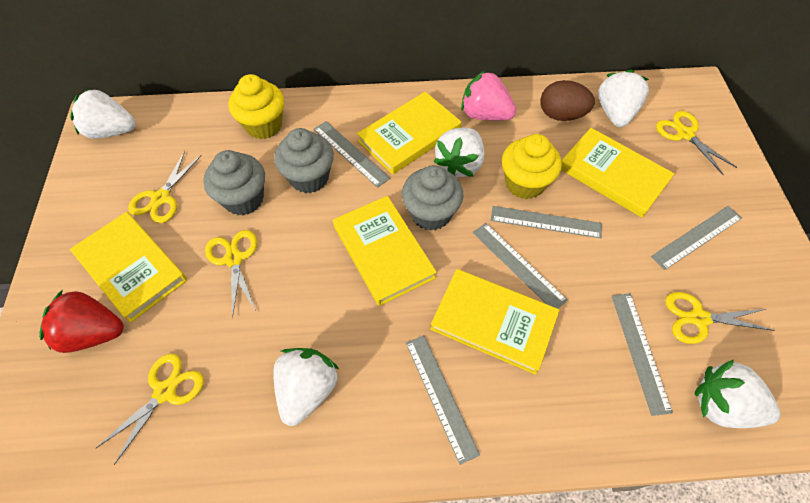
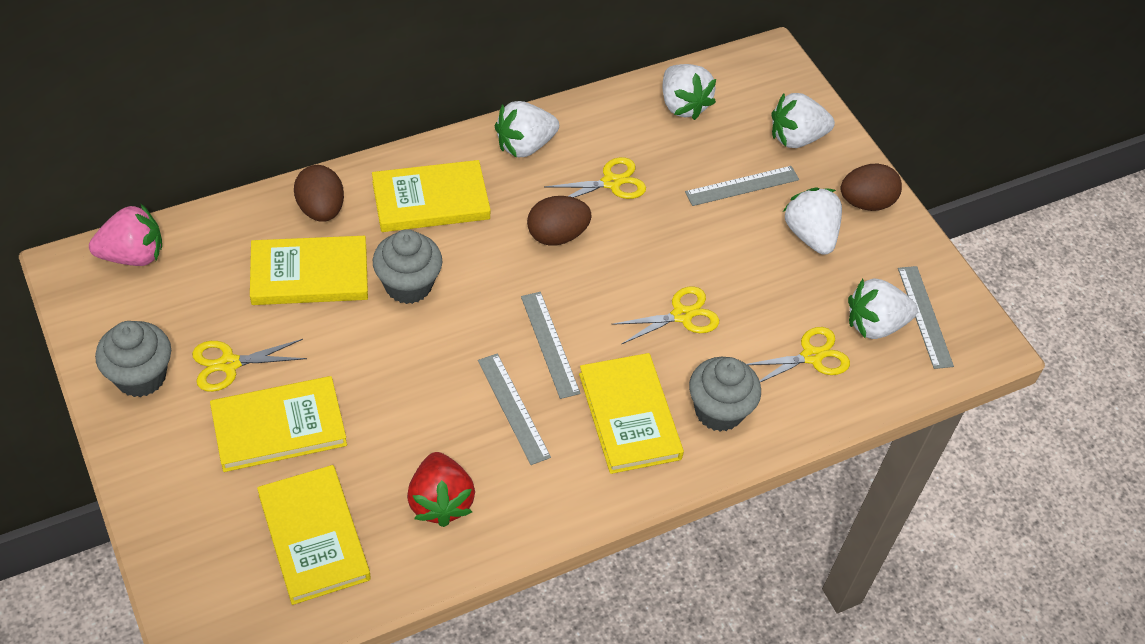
brown egg: 1 -> 3
grey ruler: 6 -> 4
yellow cupcake: 2 -> 0
yellow scissors: 5 -> 4

